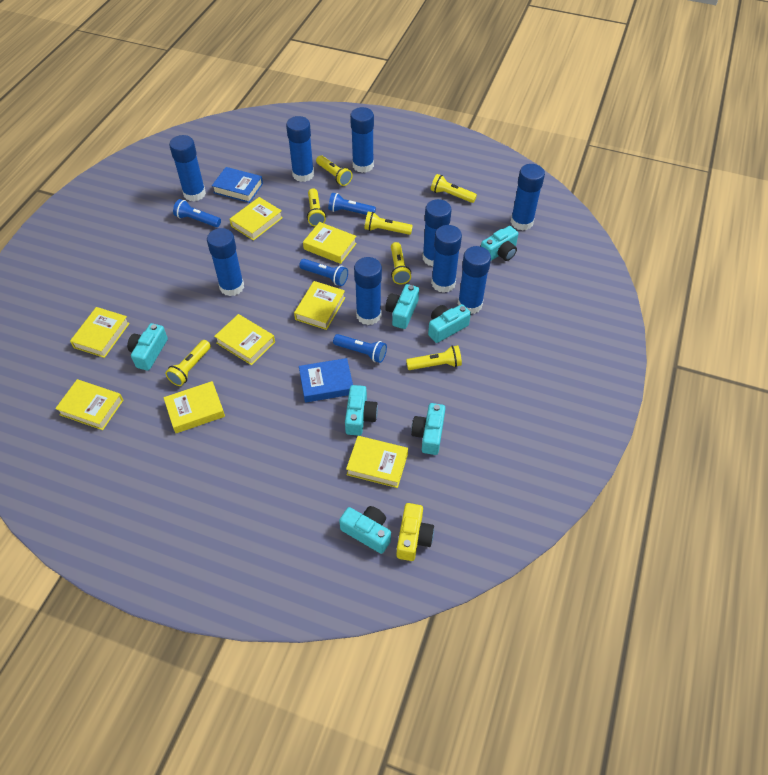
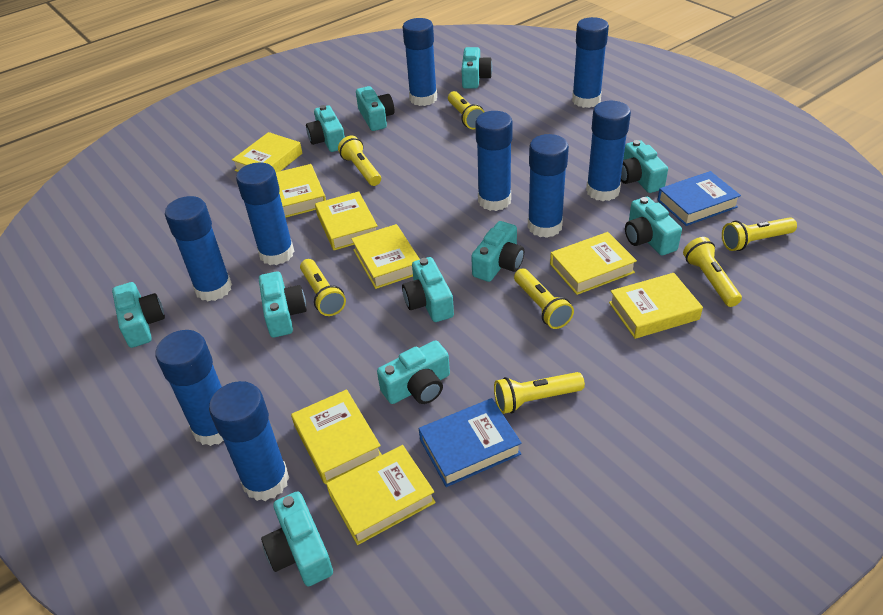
blue flashlight: 4 -> 0
turquoise camera: 7 -> 11
yellow camera: 1 -> 0

